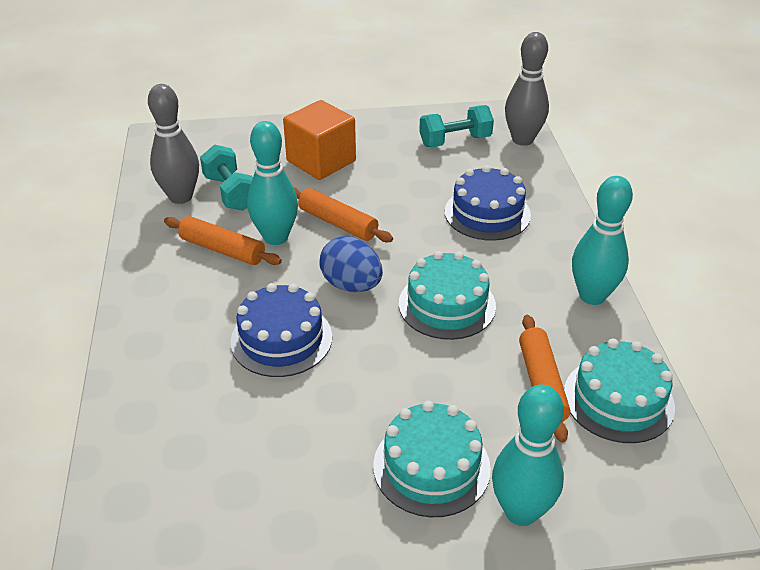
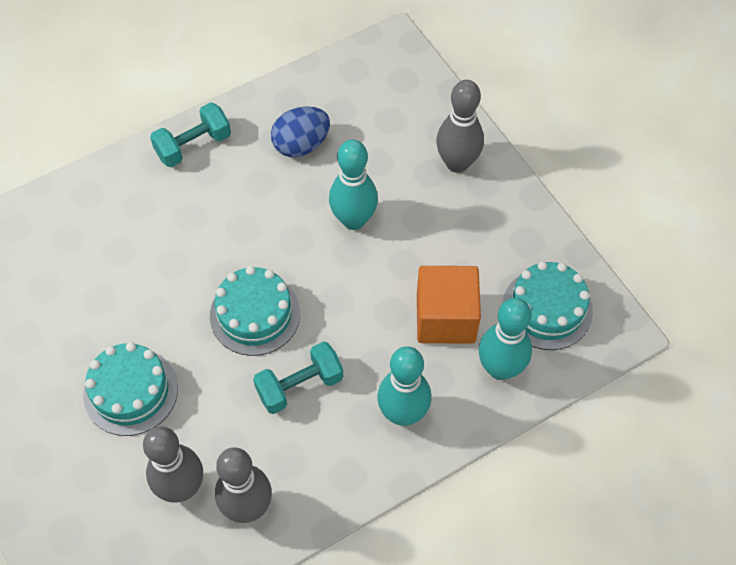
blue cake: 2 -> 0
grey bowling pin: 2 -> 3
orange rolling pin: 3 -> 0

